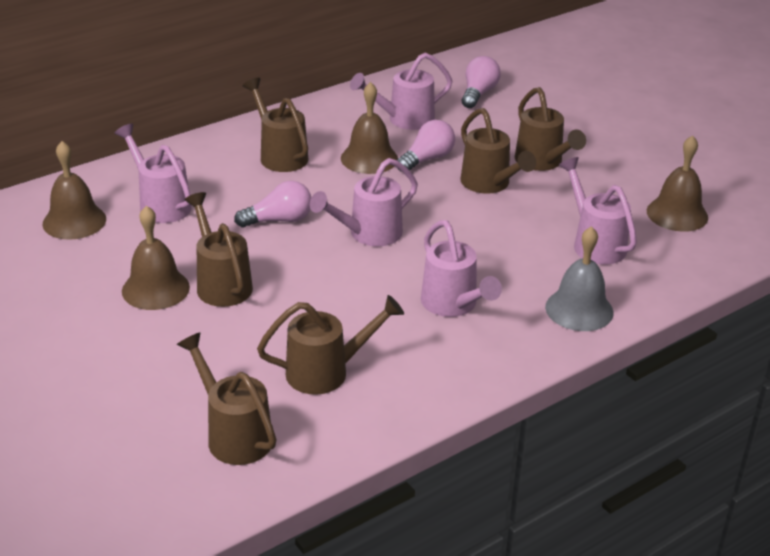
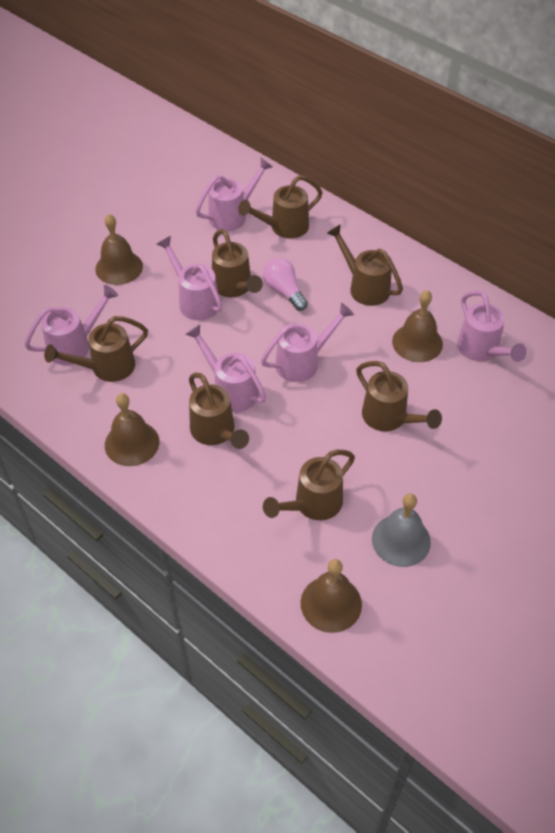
brown watering can: 6 -> 7
pink light bulb: 3 -> 1
pink watering can: 5 -> 6

